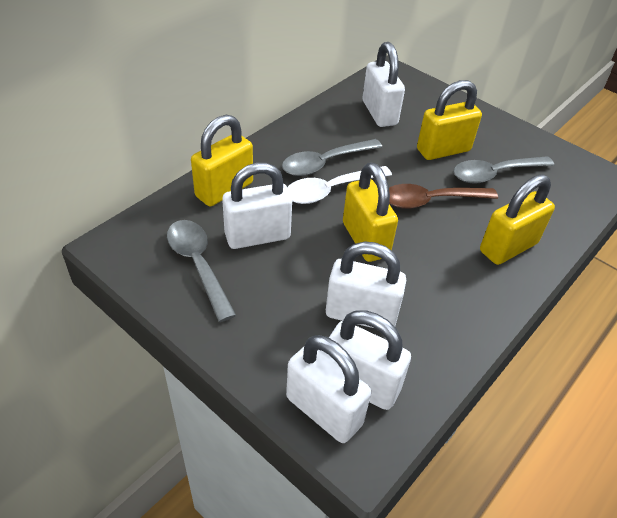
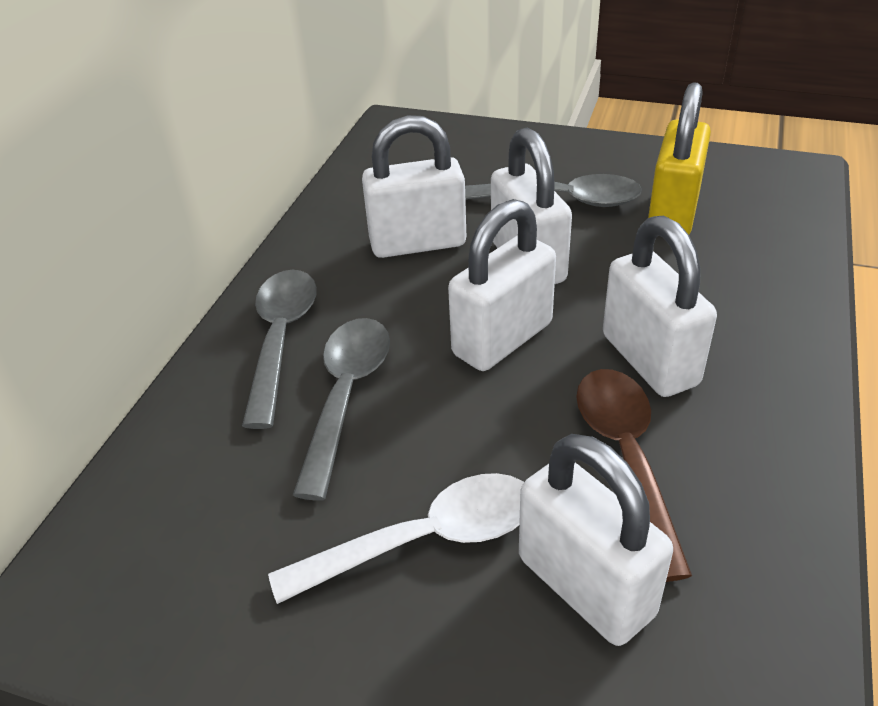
yellow padlock: 4 -> 1

